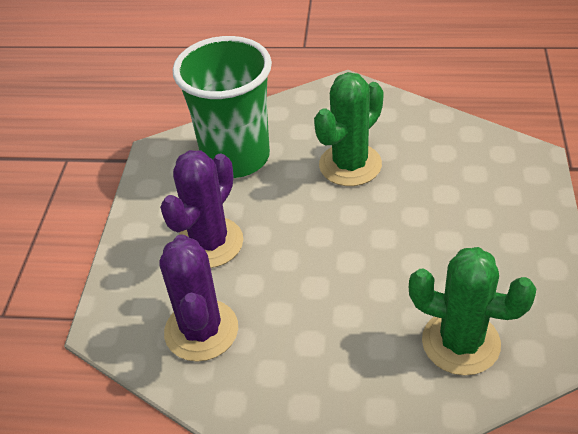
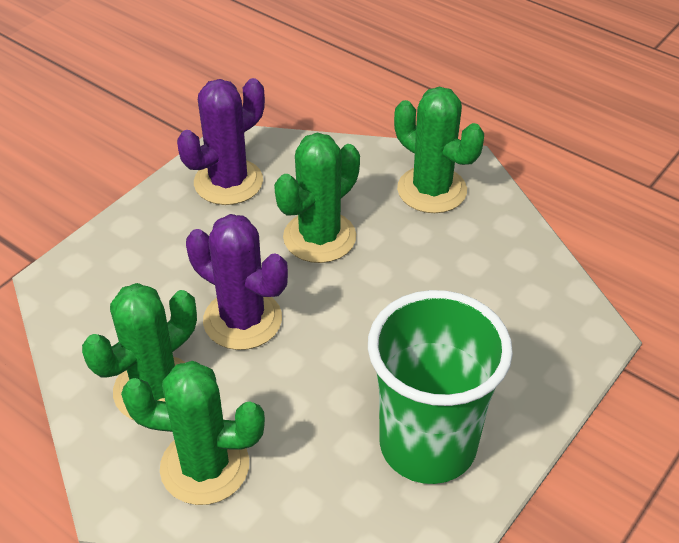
green cactus: 2 -> 4

